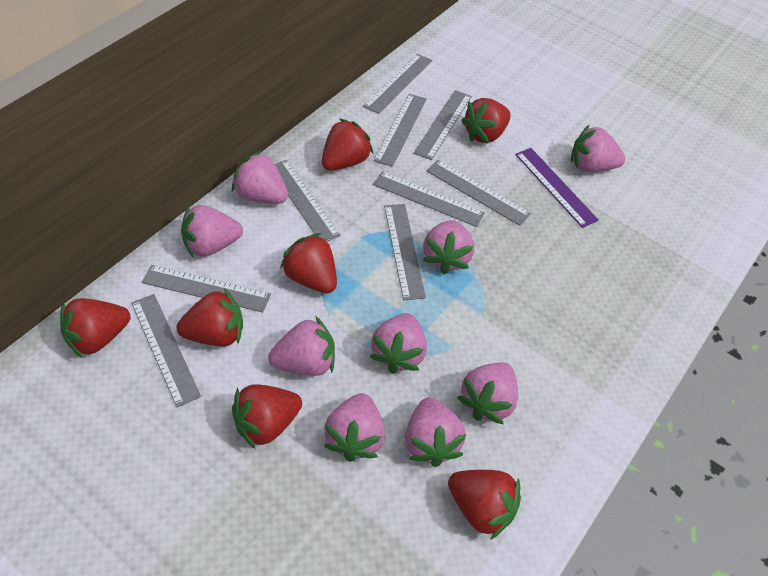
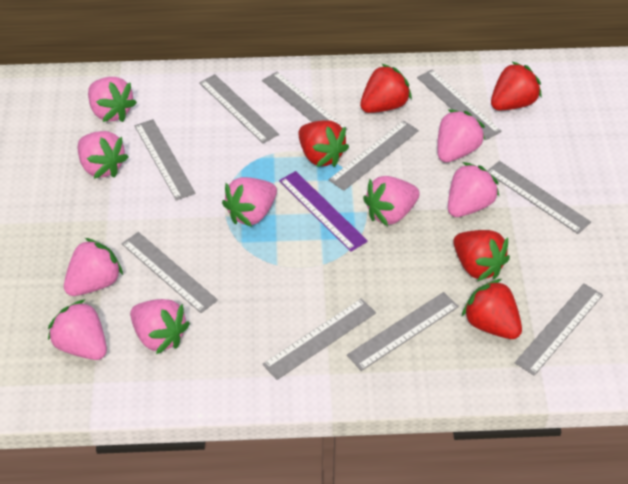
grey ruler: 9 -> 10
red strawberry: 7 -> 5

